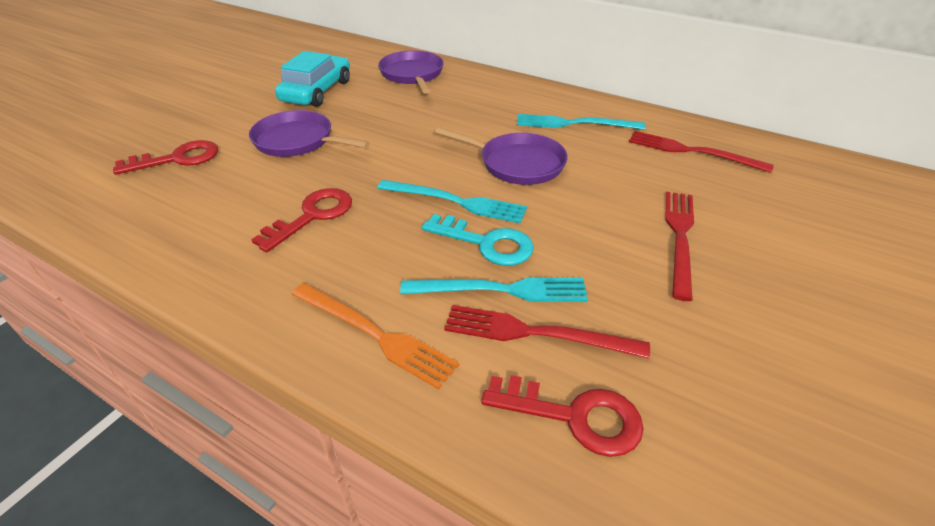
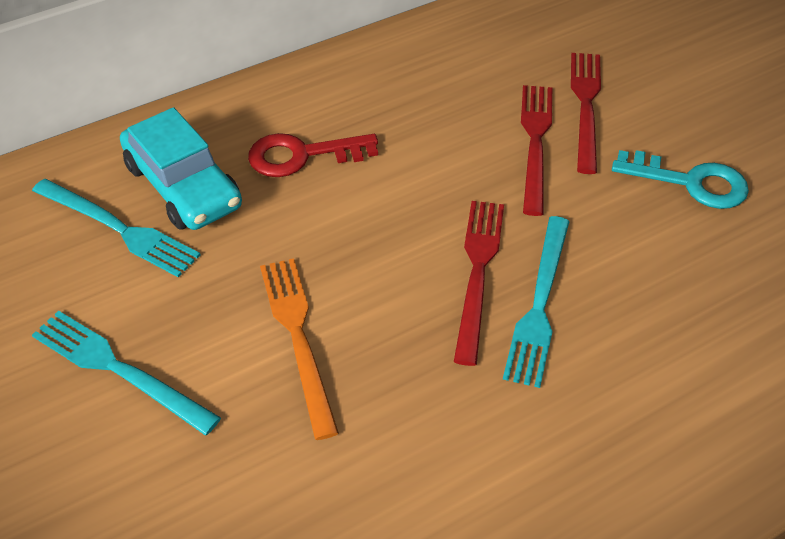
purple pan: 3 -> 0
red key: 3 -> 1

